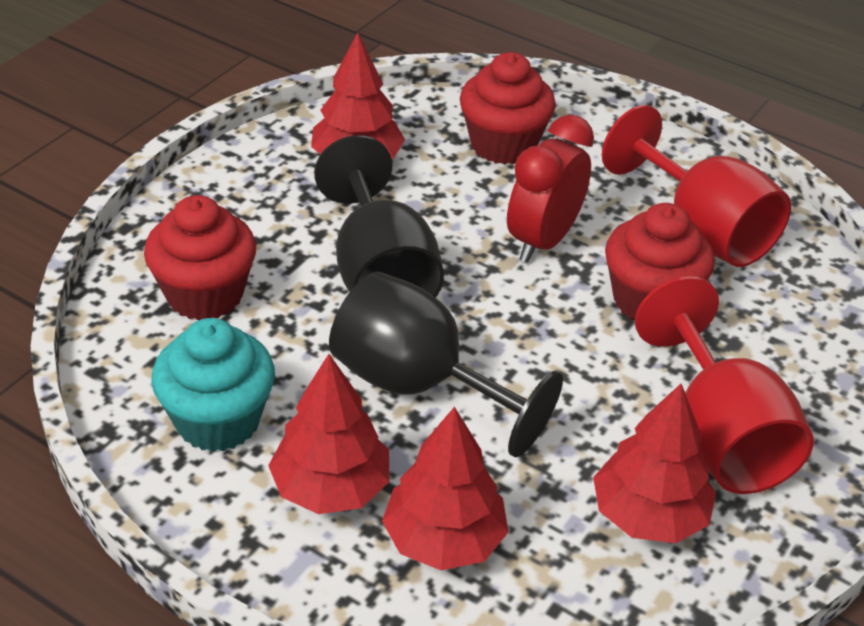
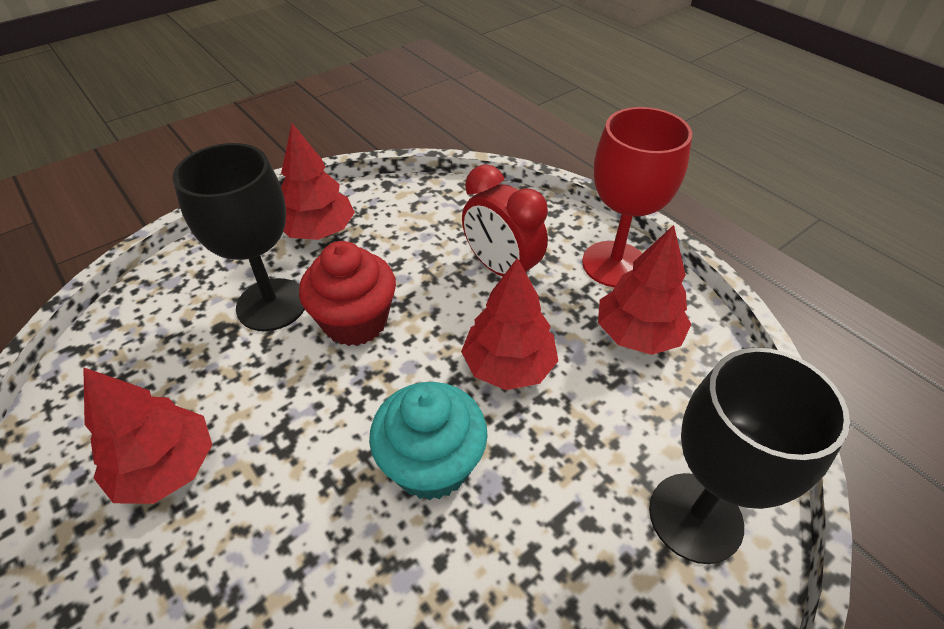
red cupcake: 3 -> 1
red goblet: 2 -> 1

